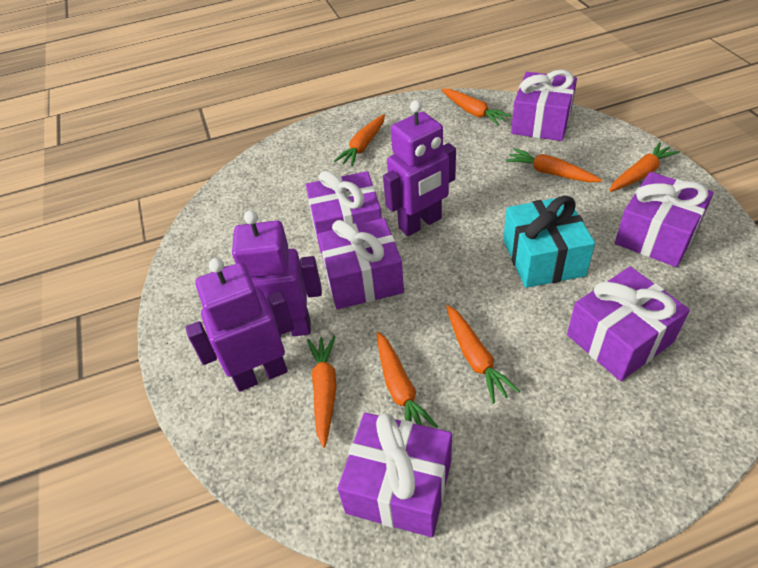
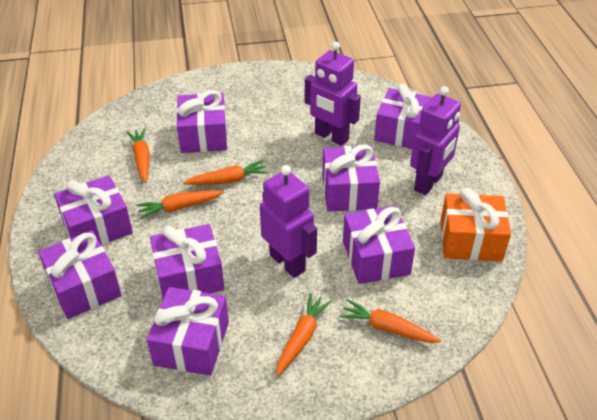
orange carrot: 7 -> 5
orange gift: 0 -> 1
purple gift: 6 -> 8
turquoise gift: 1 -> 0

